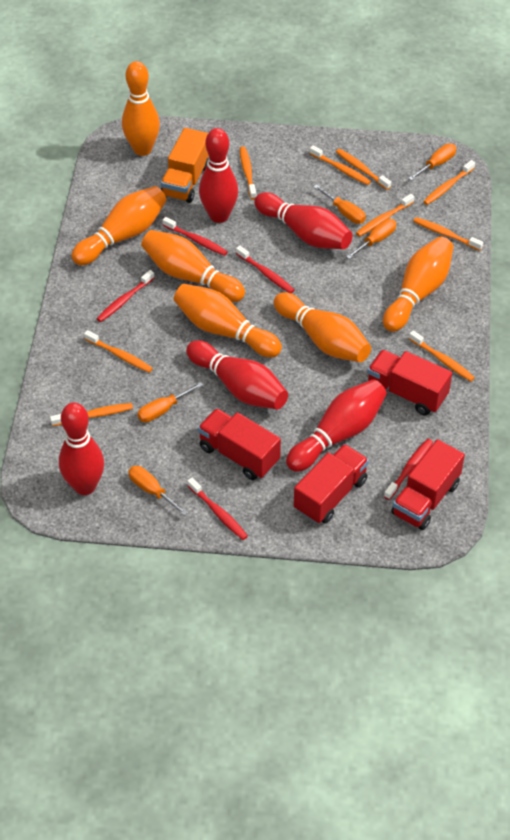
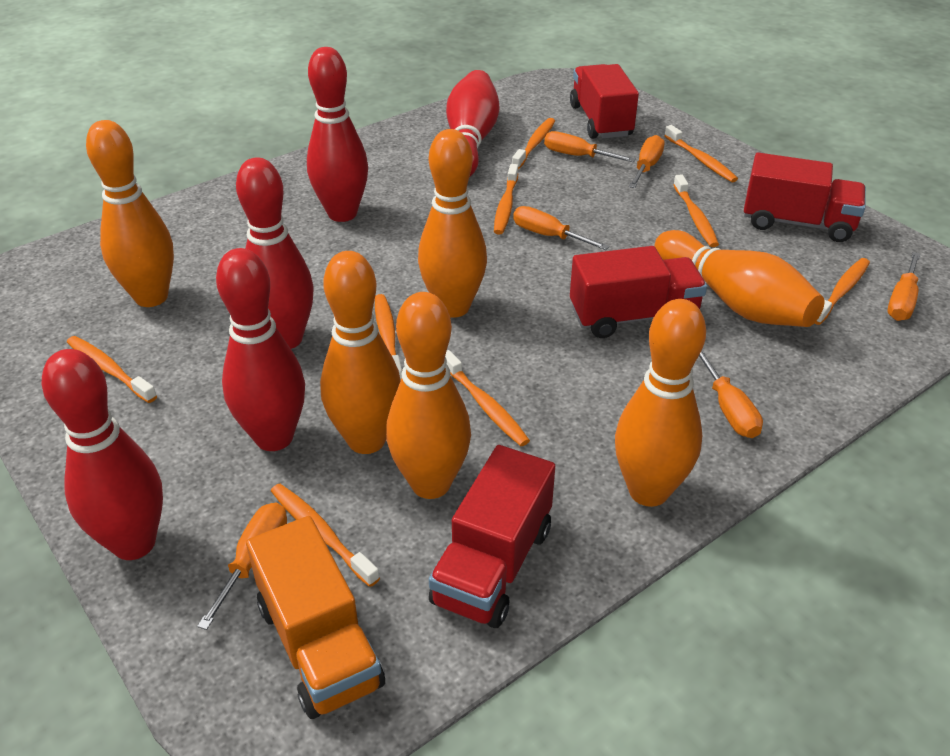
orange screwdriver: 5 -> 6
red toothbrush: 5 -> 0

